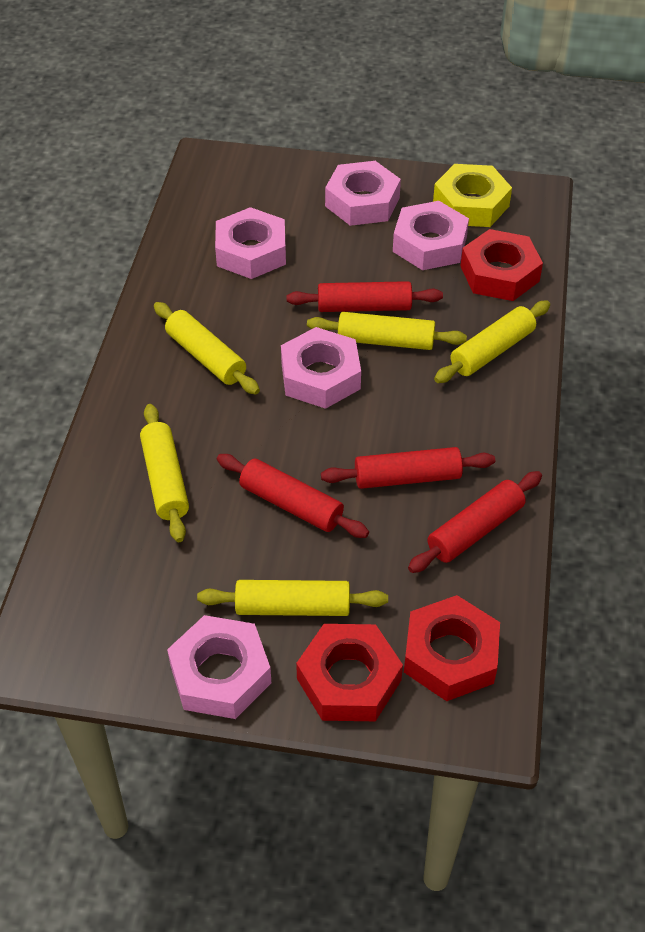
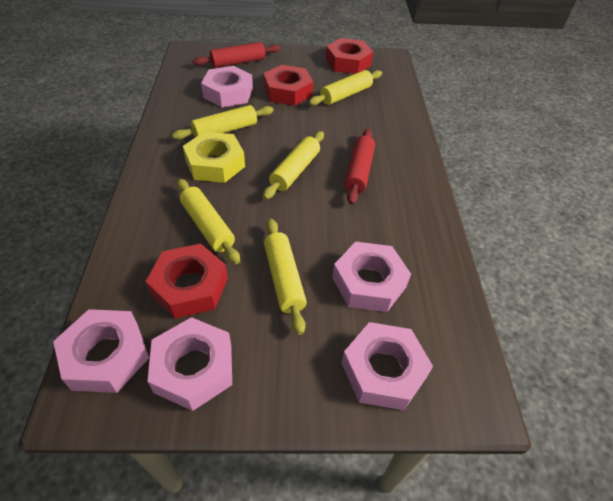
red rolling pin: 4 -> 2

